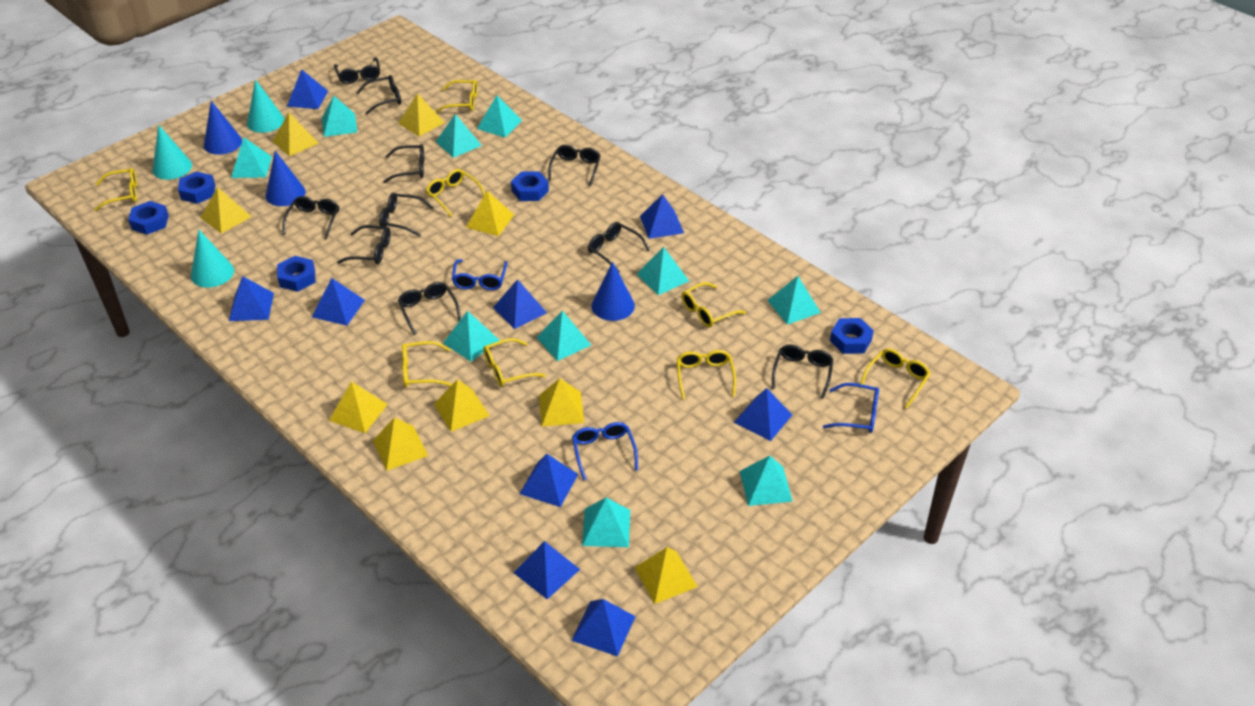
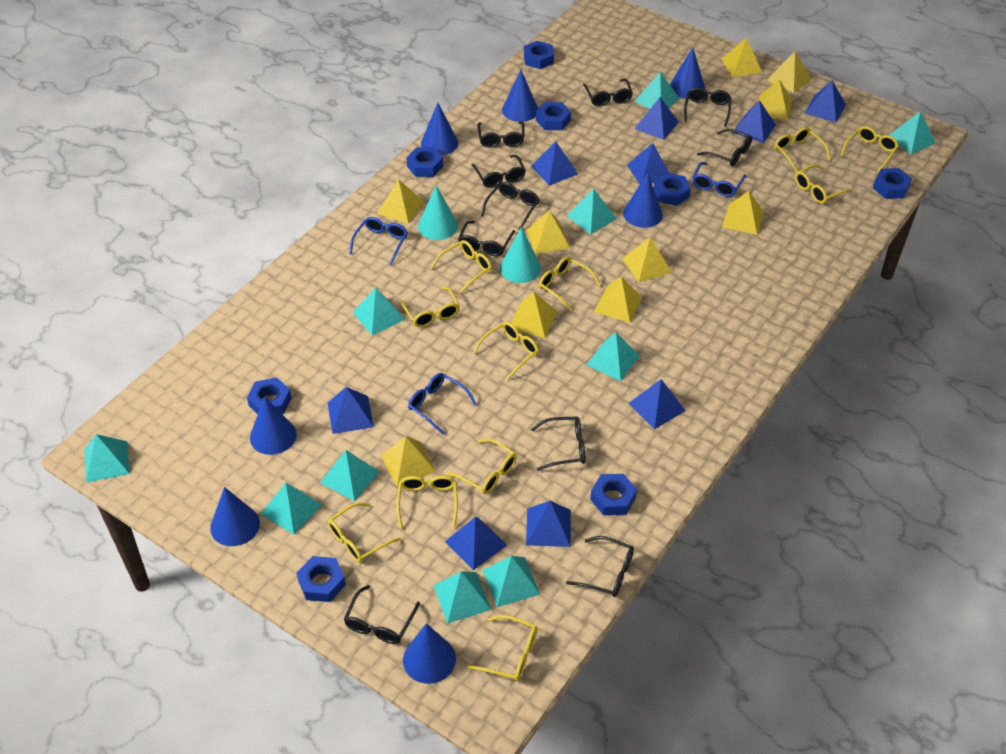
blue cone: 3 -> 7
blue nut: 5 -> 8
turquoise cone: 3 -> 2
yellow glasses: 8 -> 11
yellow pyramid: 9 -> 10

